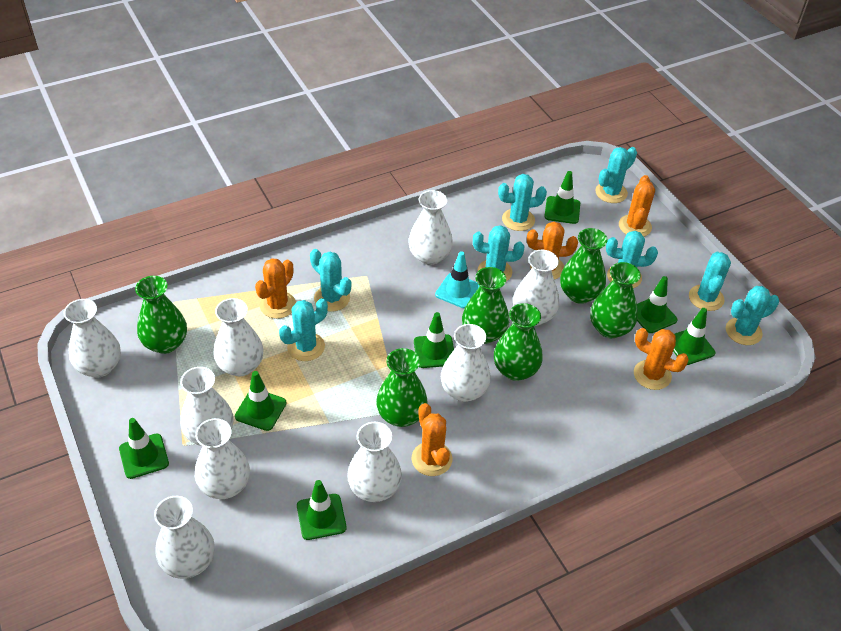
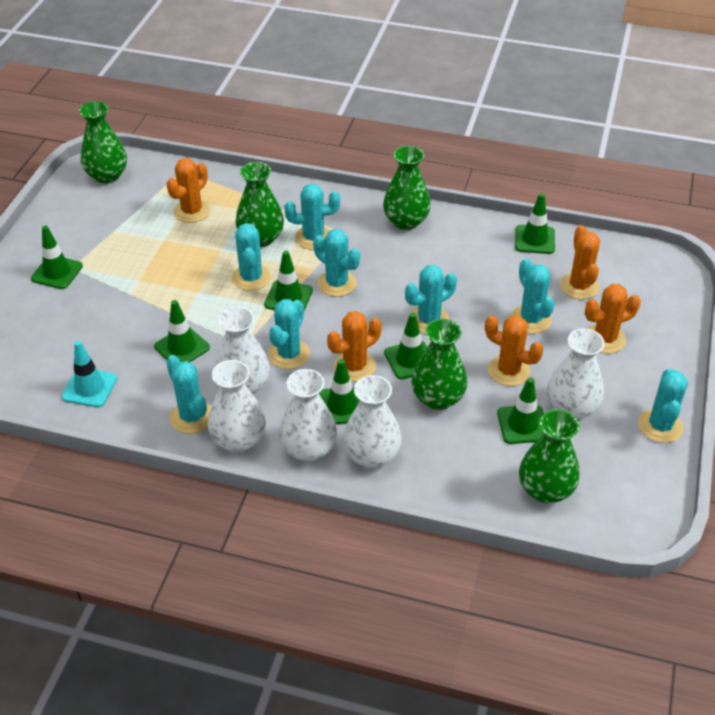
green vase: 6 -> 5
white vase: 9 -> 5

